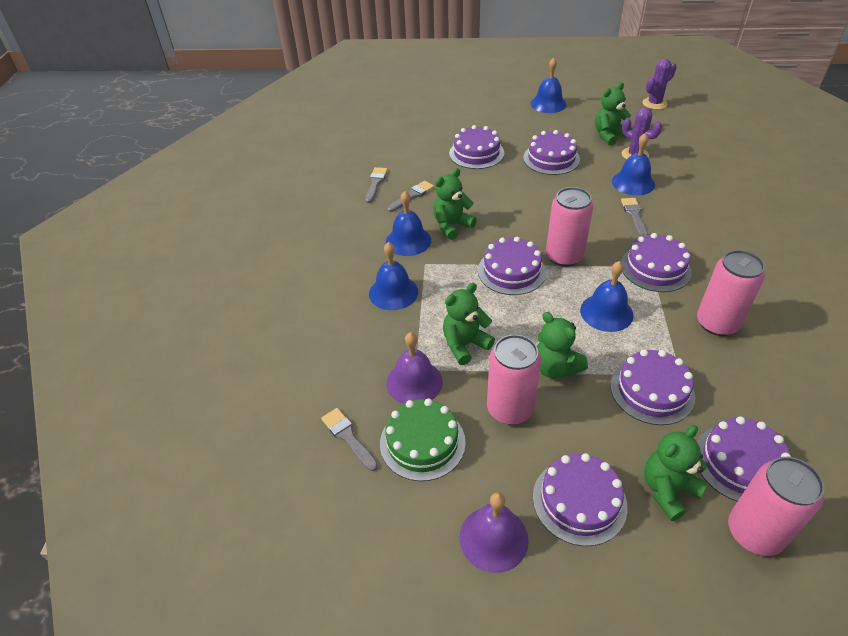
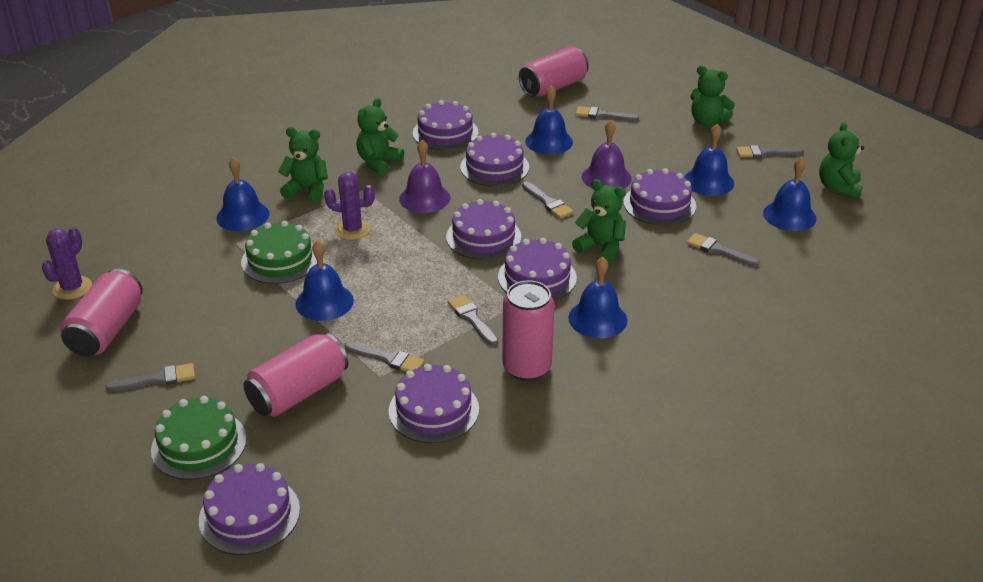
blue bell: 5 -> 6
green cake: 1 -> 2
grey brush: 4 -> 7

